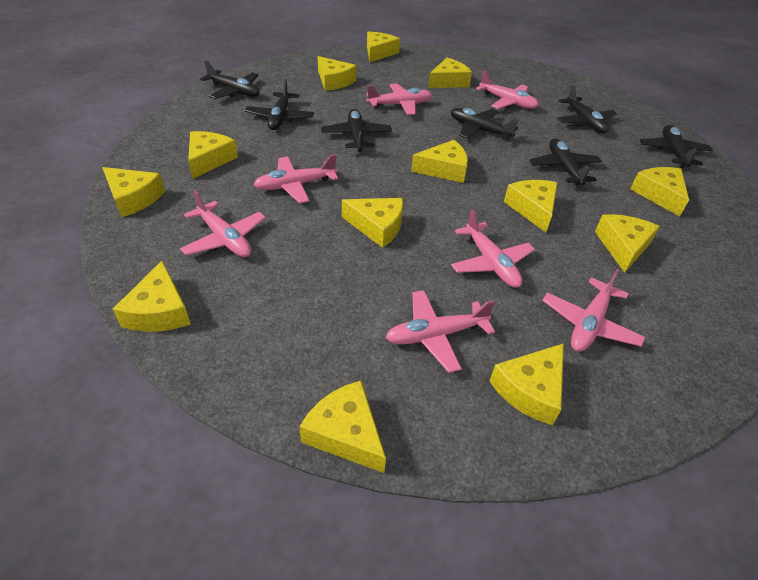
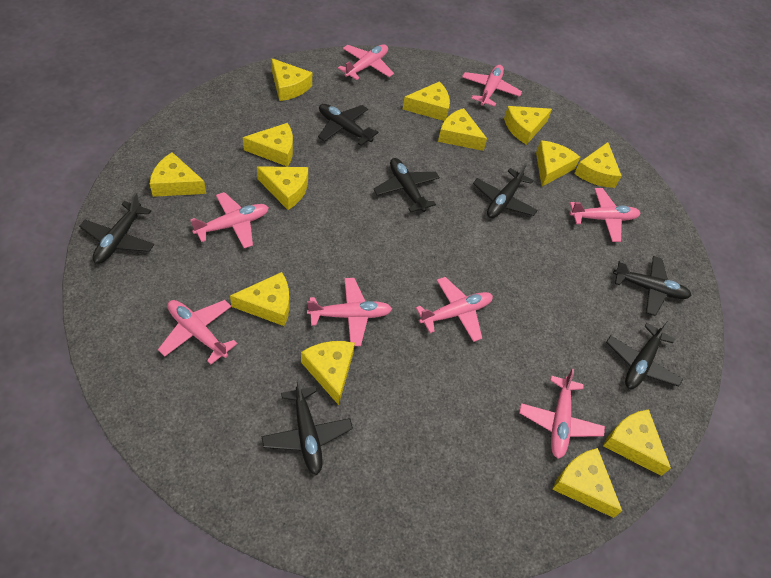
pink plane: 7 -> 8

